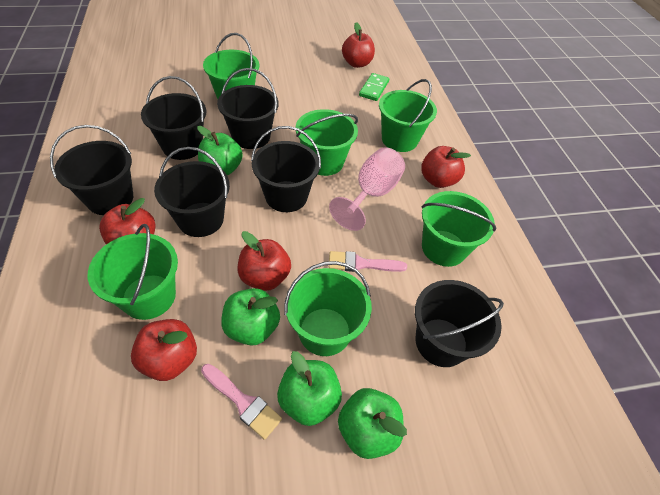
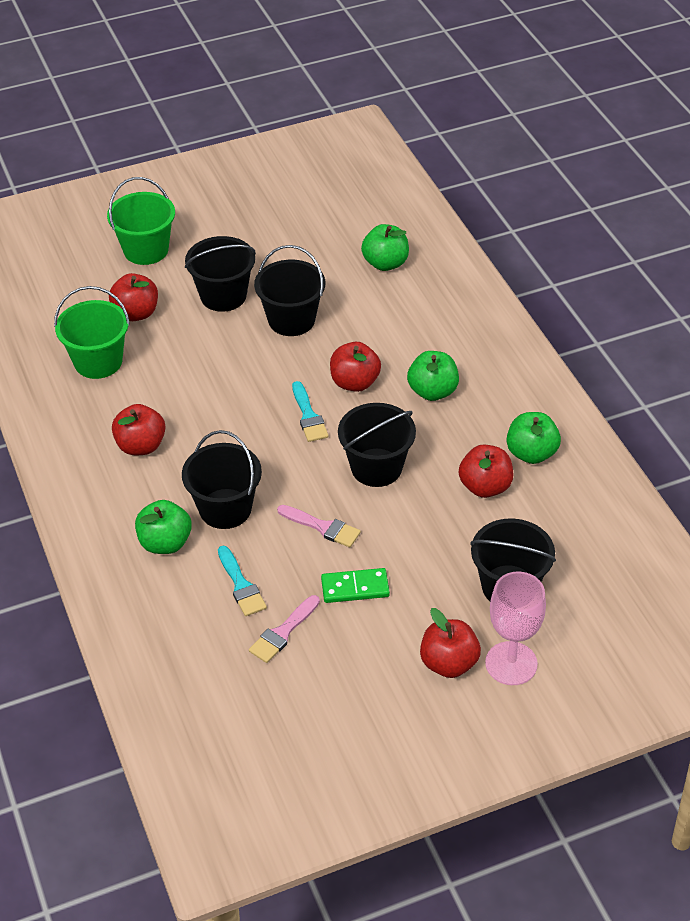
black bucket: 6 -> 5
green bucket: 6 -> 2
turquoise brush: 0 -> 2

